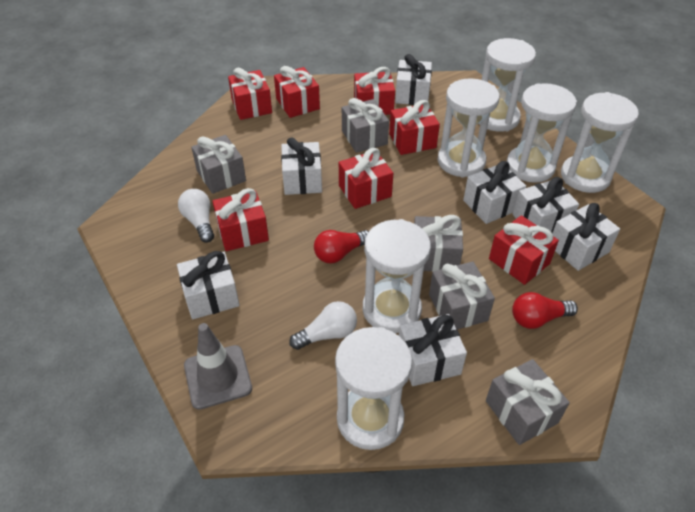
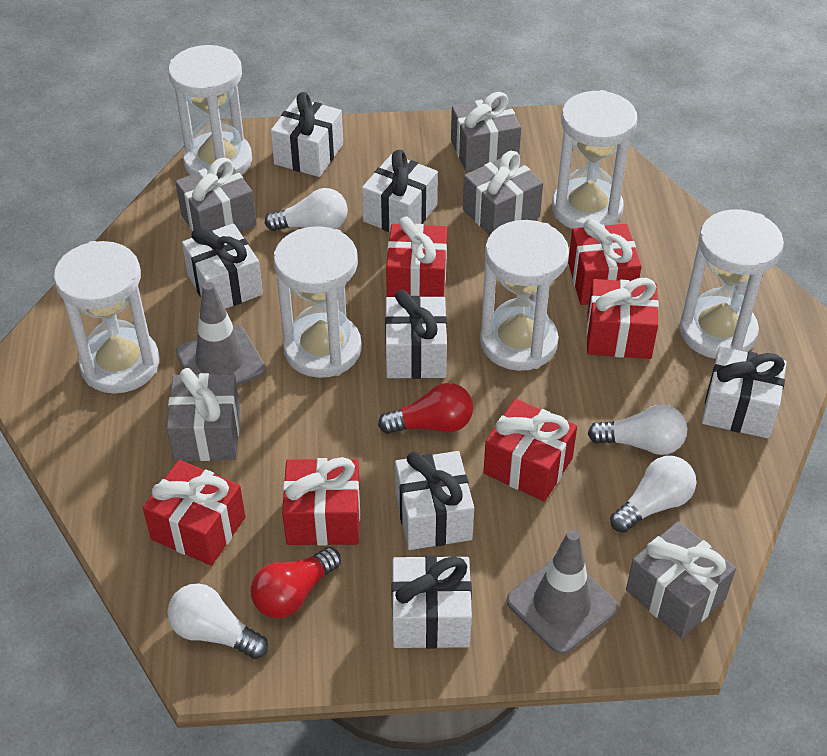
grey traffic cone: 1 -> 2
red gift: 7 -> 6
white light bulb: 2 -> 4

